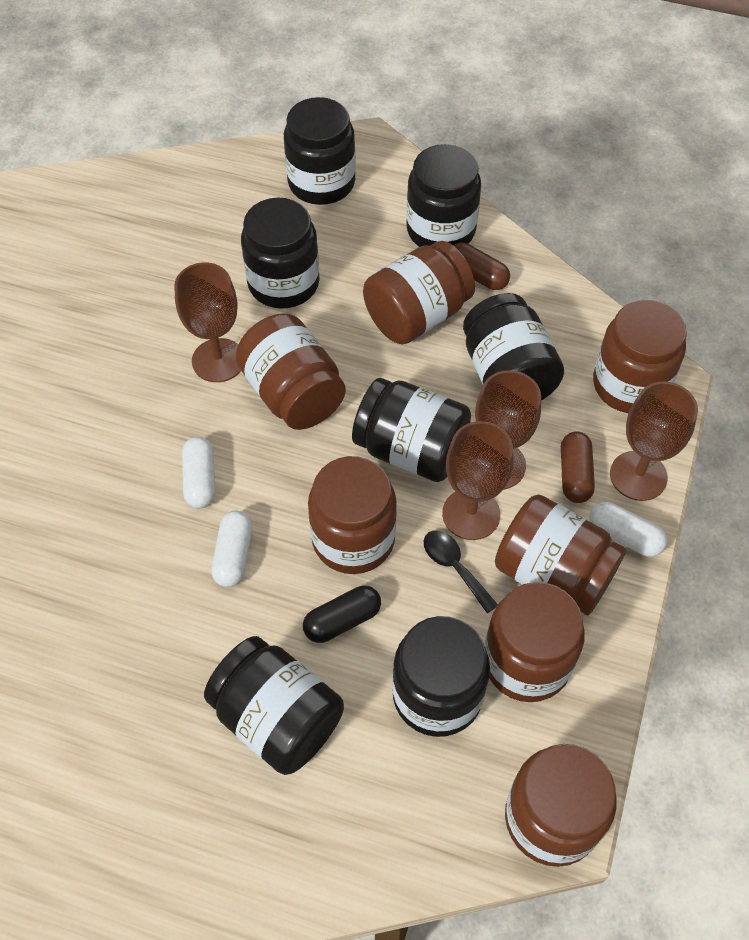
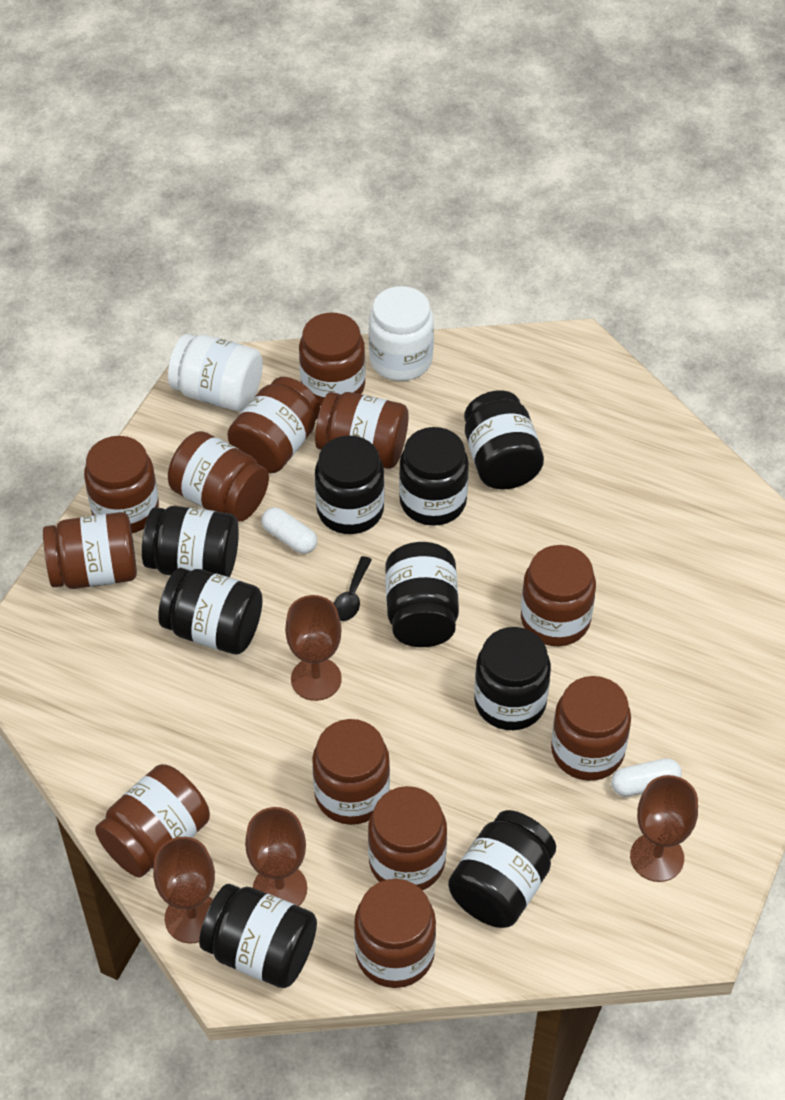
black capsule: 1 -> 0
black jar: 7 -> 9
brown capsule: 2 -> 0
brown jar: 7 -> 12
white capsule: 3 -> 2
white jar: 0 -> 2

